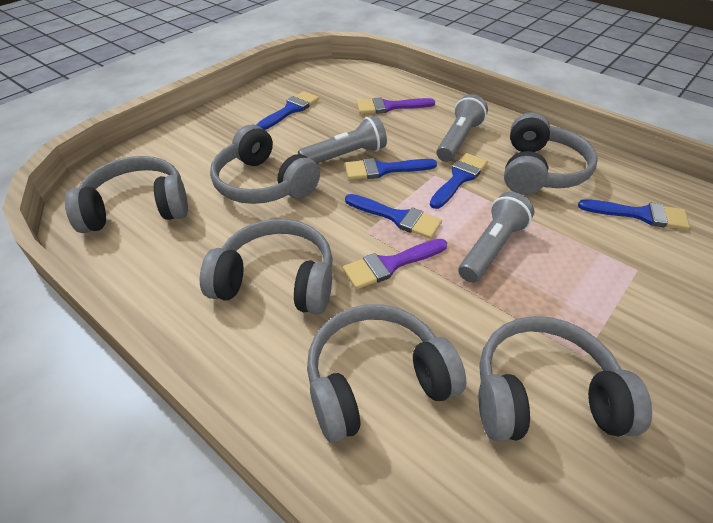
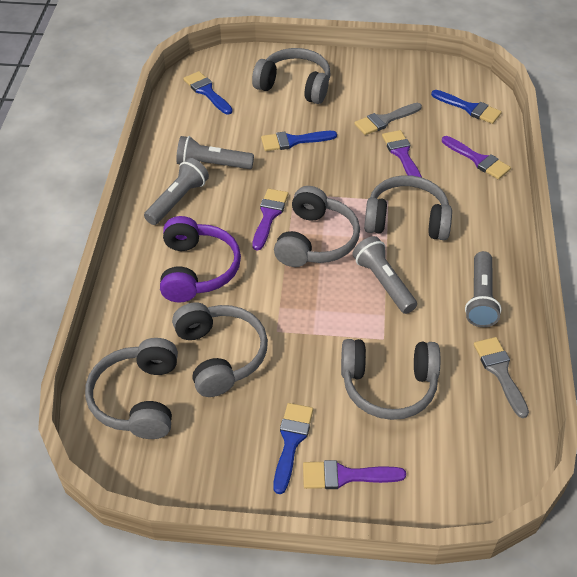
blue brush: 5 -> 4
grey brush: 0 -> 2
grey flashlight: 3 -> 4
purple brush: 2 -> 4
purple headphones: 0 -> 1

